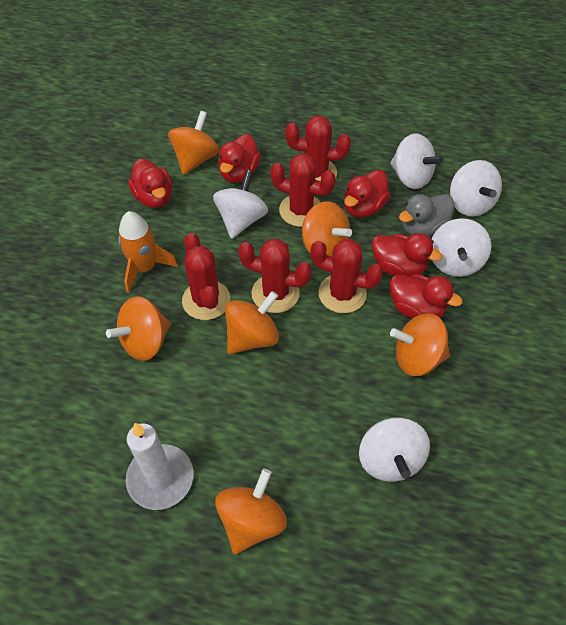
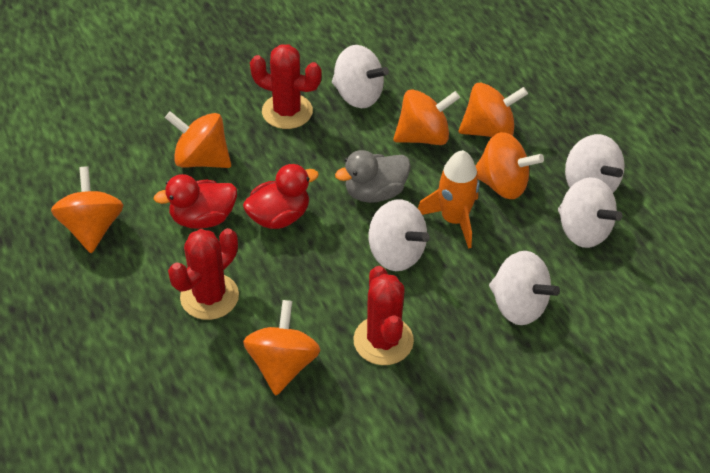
red cactus: 5 -> 3
red duck: 5 -> 2
white candle: 1 -> 0

